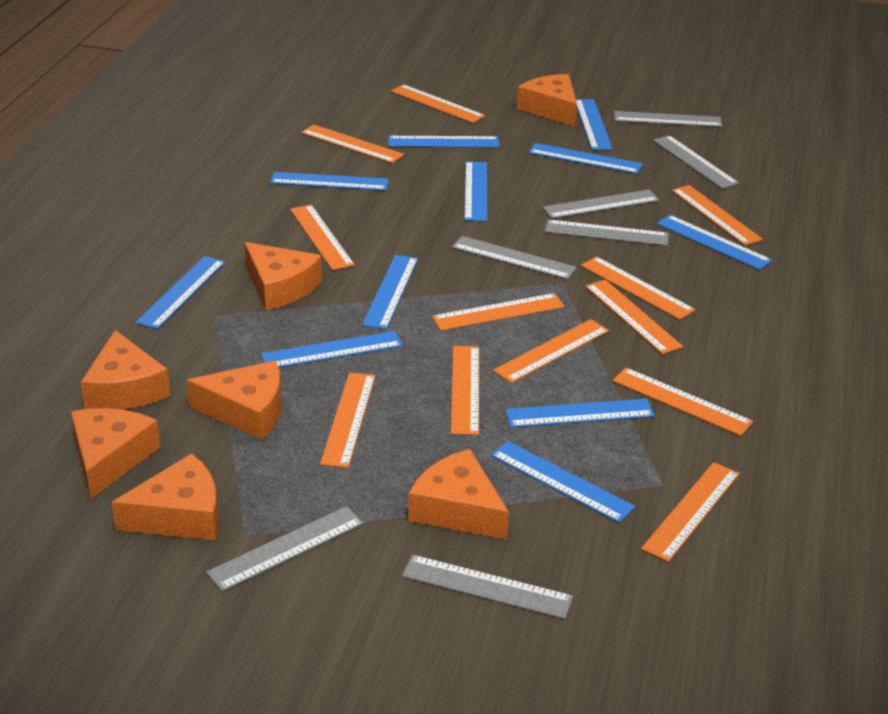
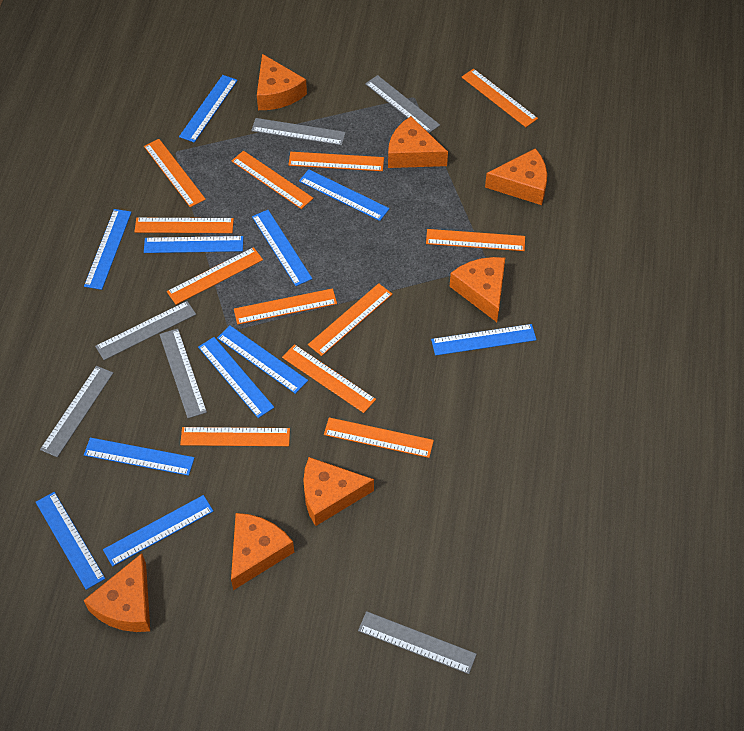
grey ruler: 7 -> 6

